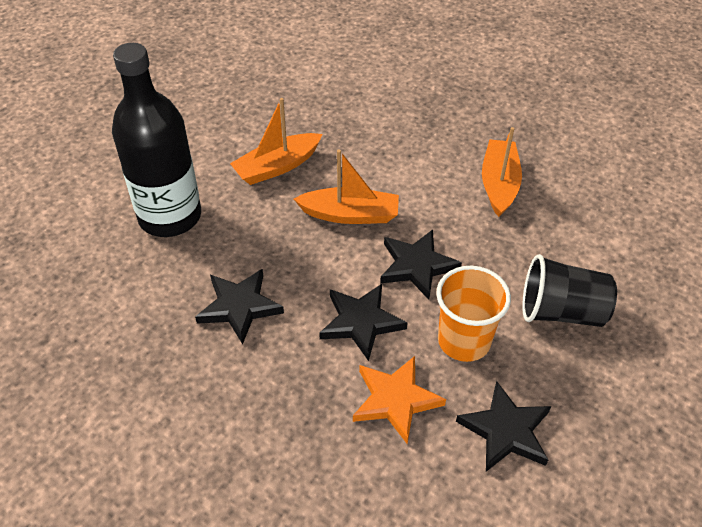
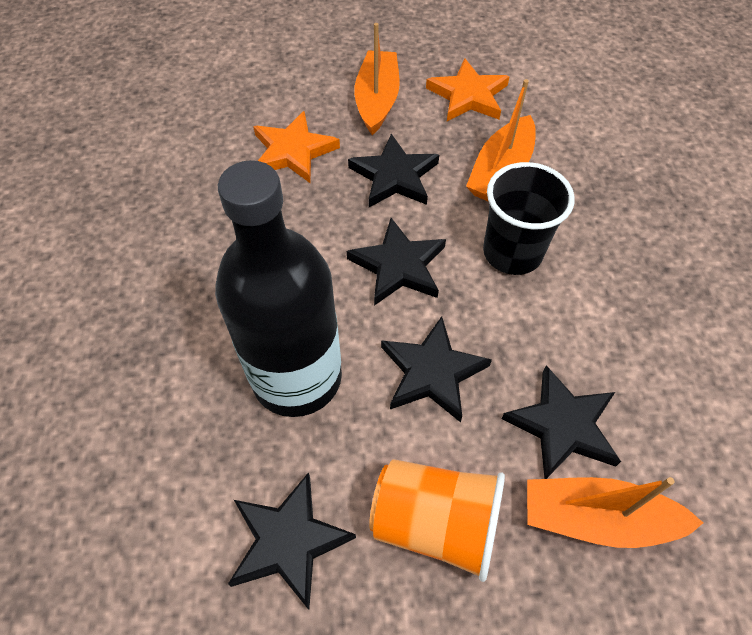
black star: 4 -> 5
orange star: 1 -> 2

